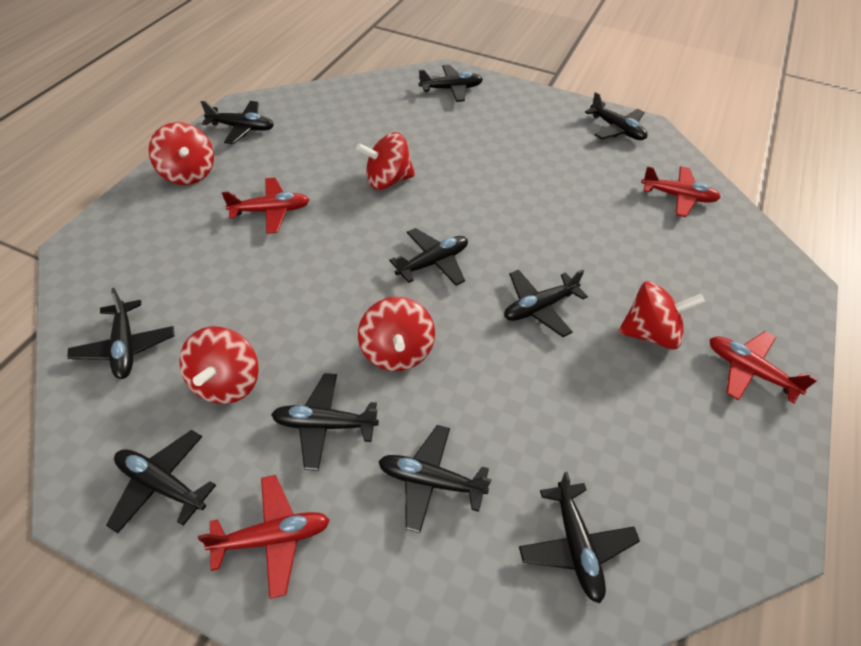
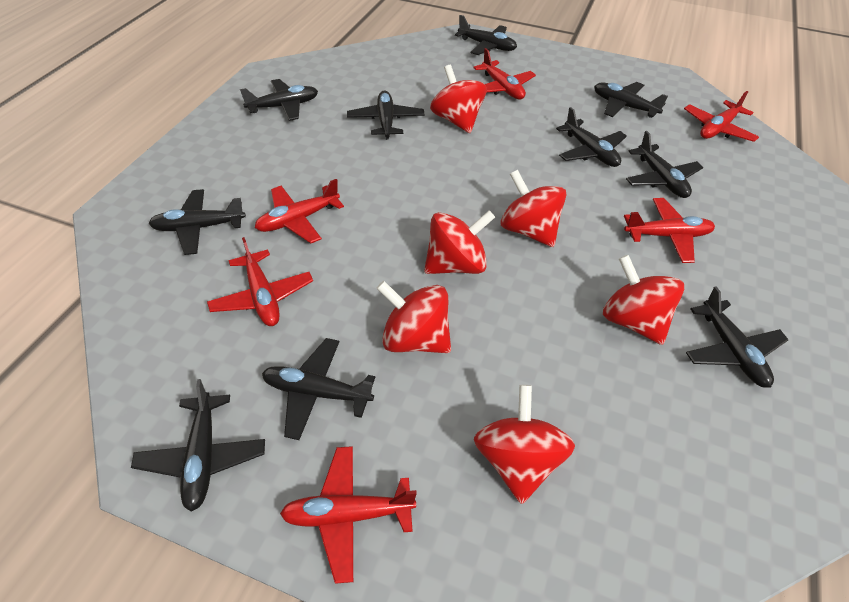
red plane: 4 -> 6
red spinning top: 5 -> 6

